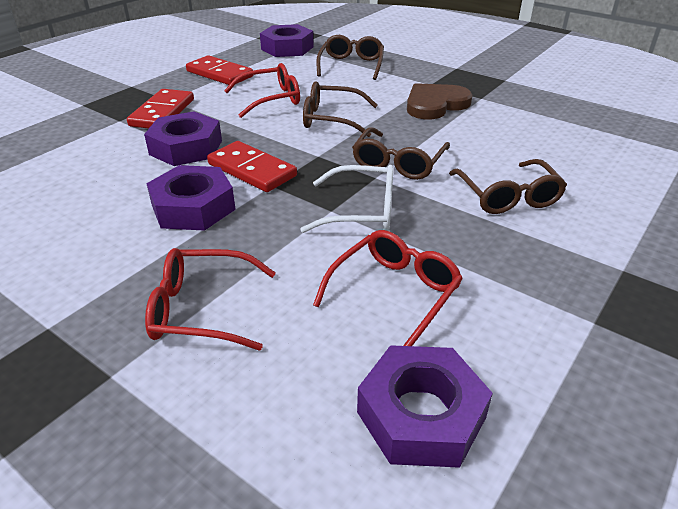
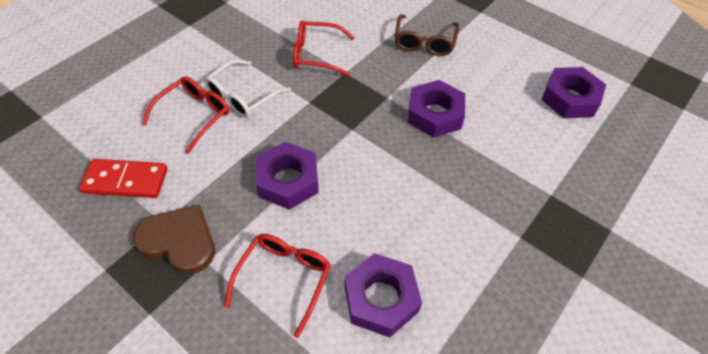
brown glasses: 4 -> 1
red domino: 3 -> 1

